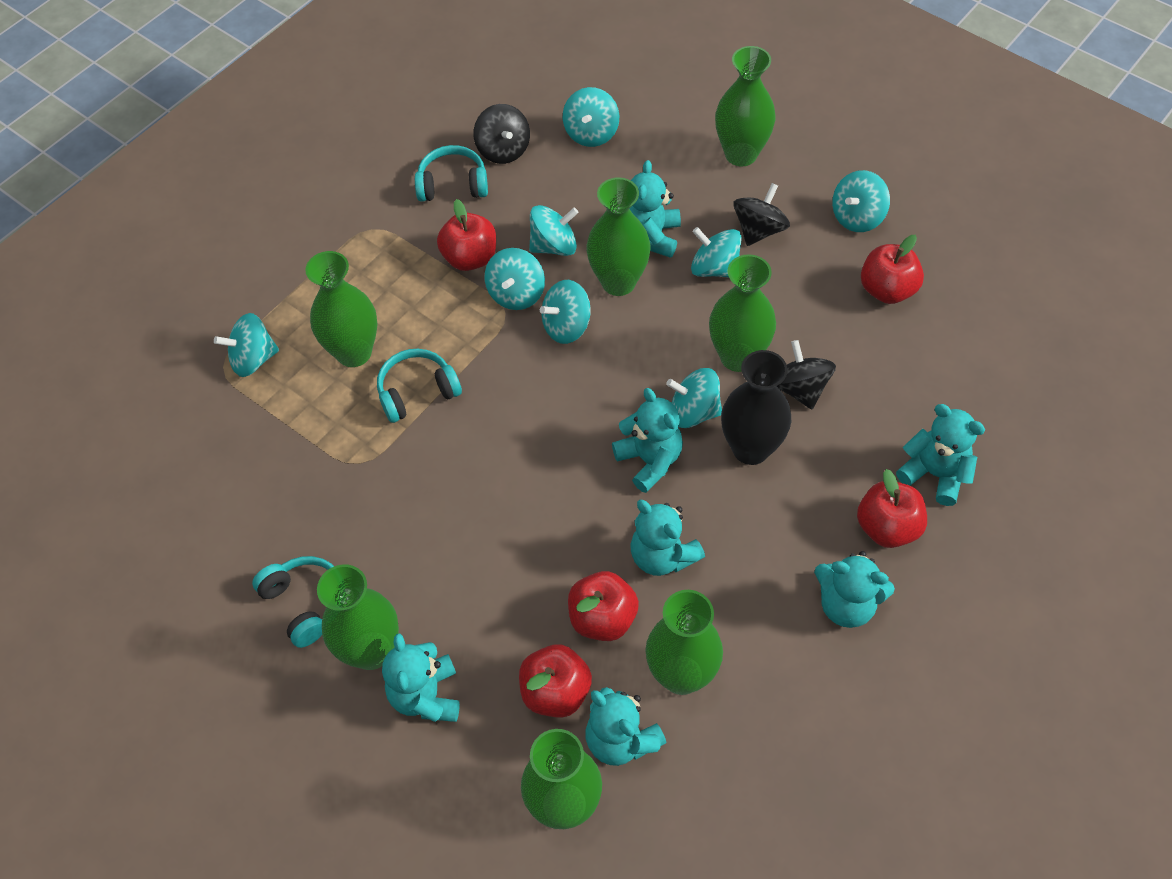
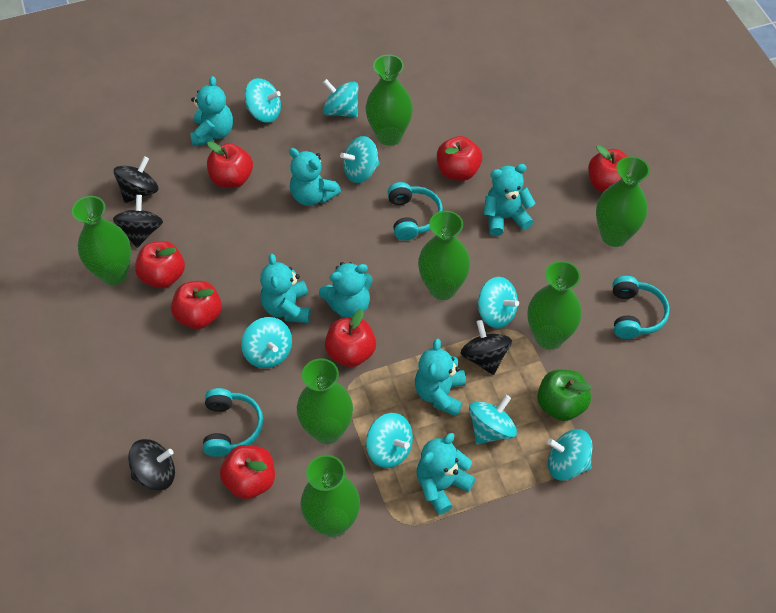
black spinning top: 3 -> 4
black vase: 1 -> 0
green apple: 0 -> 1
red apple: 5 -> 7

